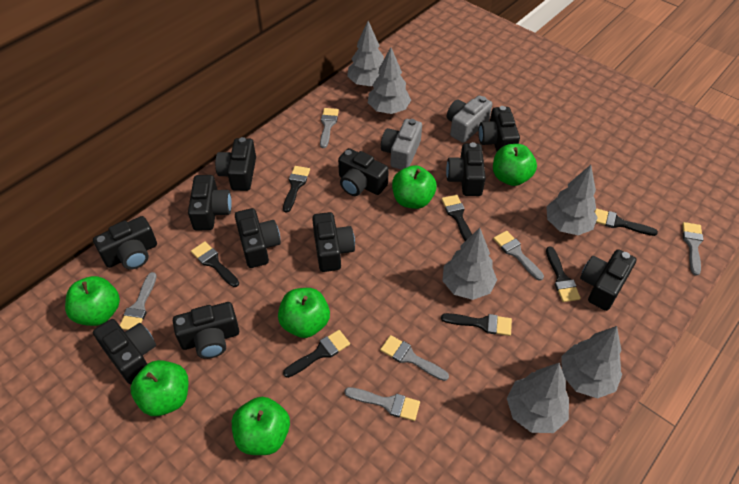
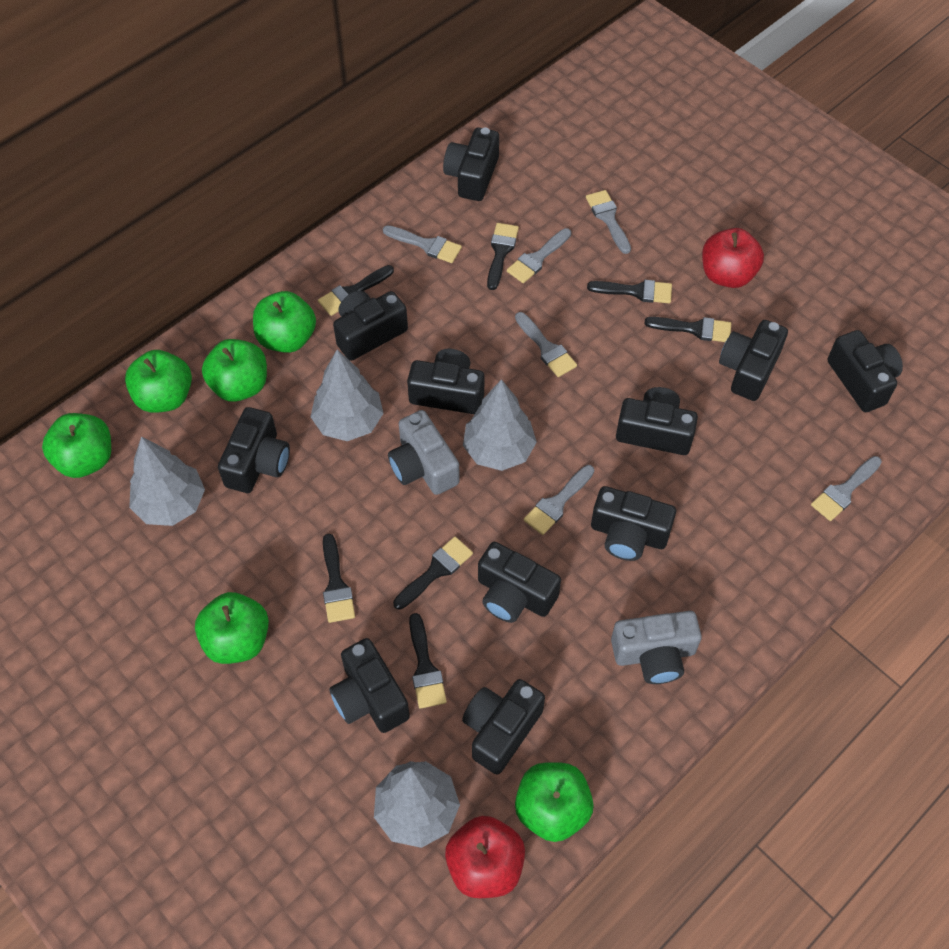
grey tree: 6 -> 4
red apple: 0 -> 2

